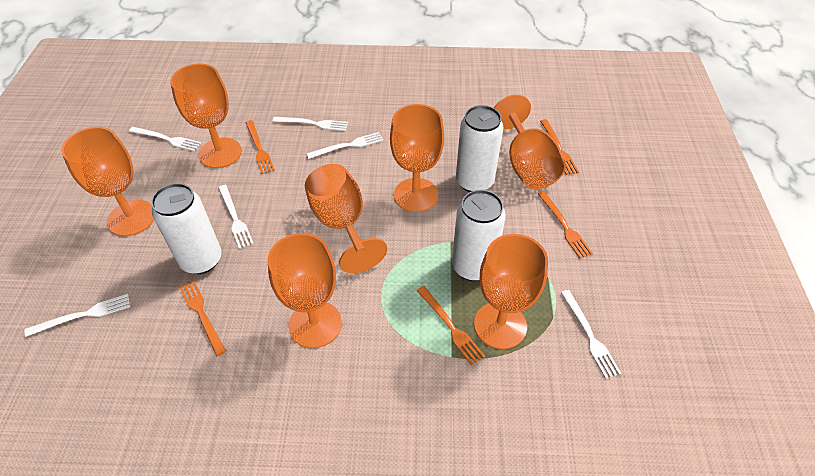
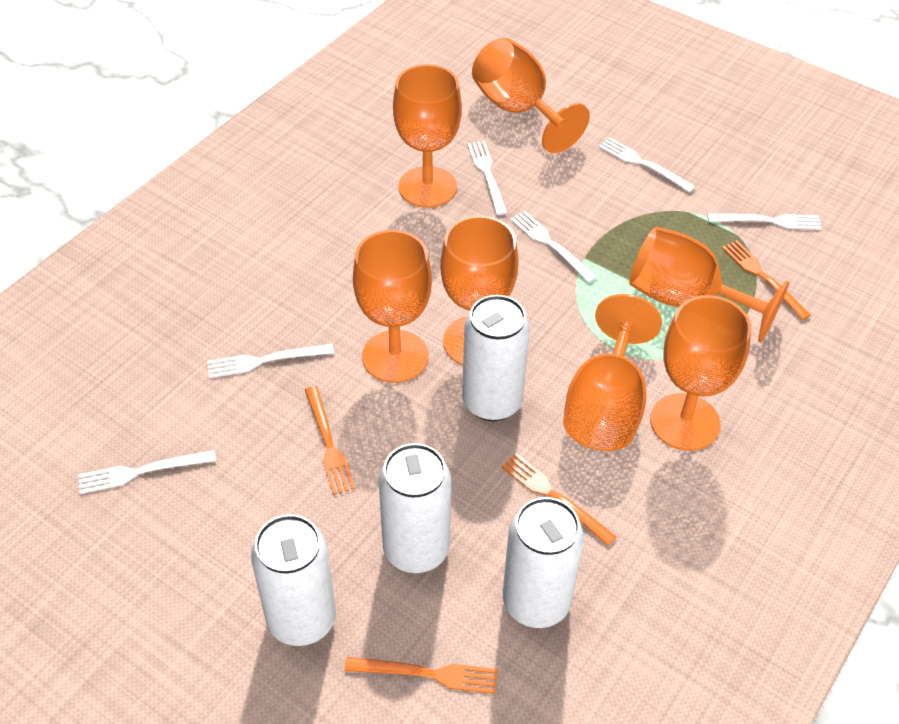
orange fork: 5 -> 4
white can: 3 -> 4

